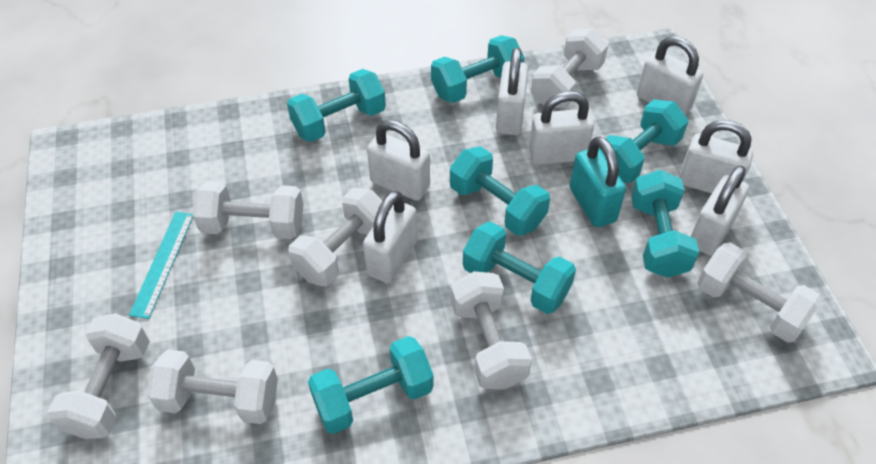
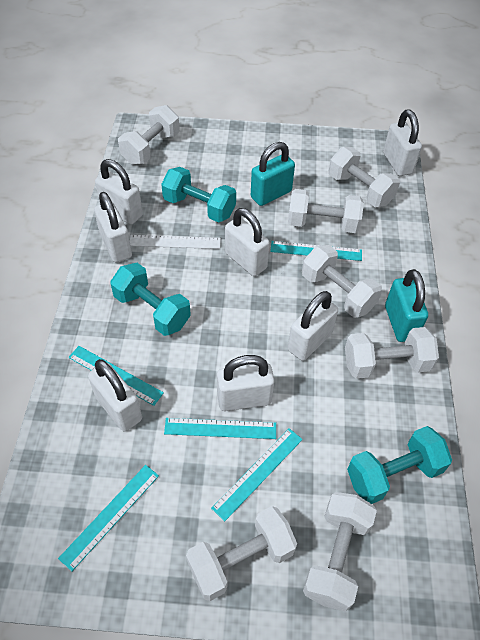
turquoise dumbbell: 7 -> 3
turquoise padlock: 1 -> 2
turquoise ruler: 1 -> 5
white ruler: 0 -> 1

